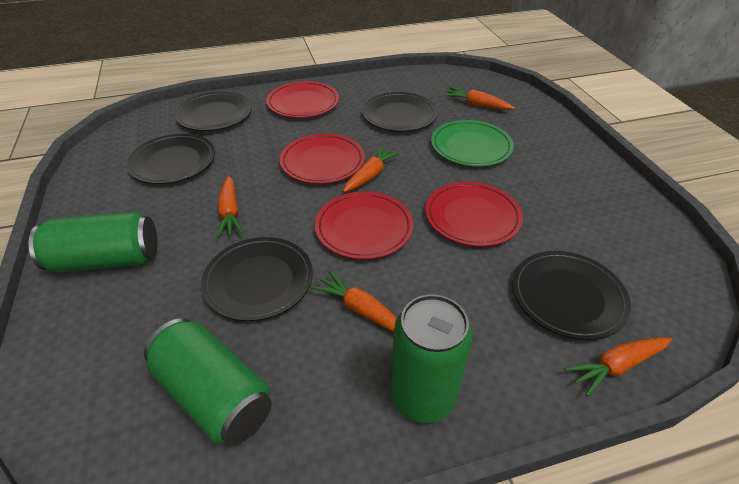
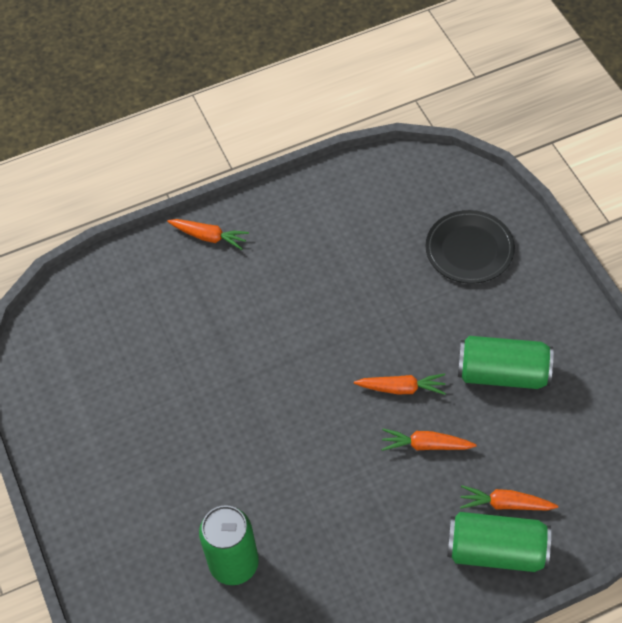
black plate: 5 -> 1
green plate: 1 -> 0
orange carrot: 5 -> 4
red plate: 4 -> 0

